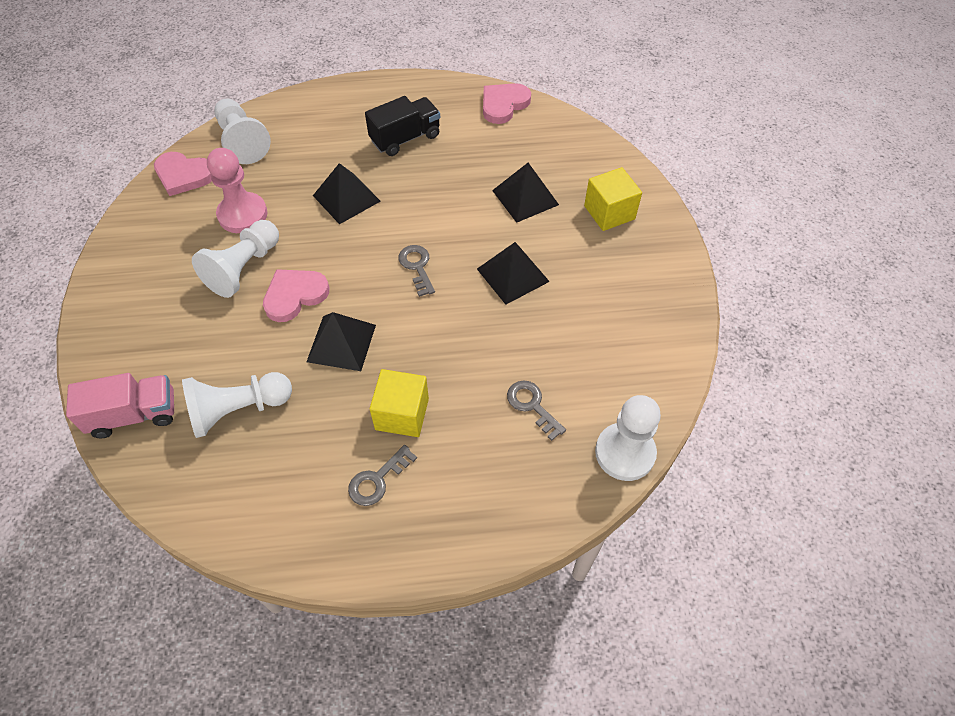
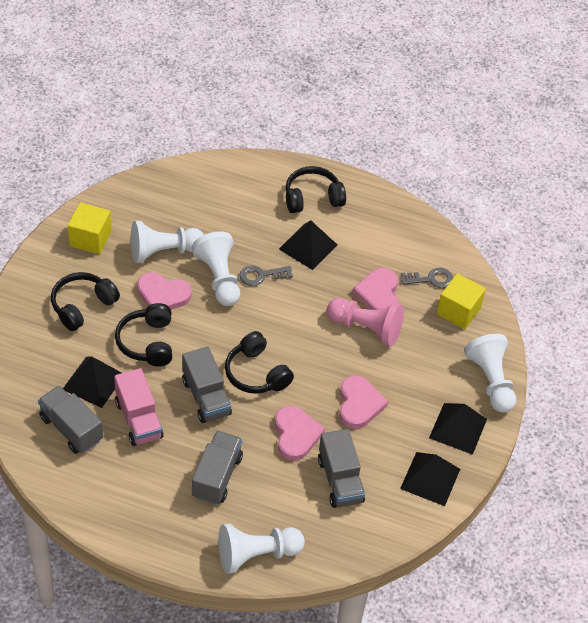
black headphones: 0 -> 4
black truck: 1 -> 0
grey key: 3 -> 2
grey truck: 0 -> 4
pink heart: 3 -> 4

